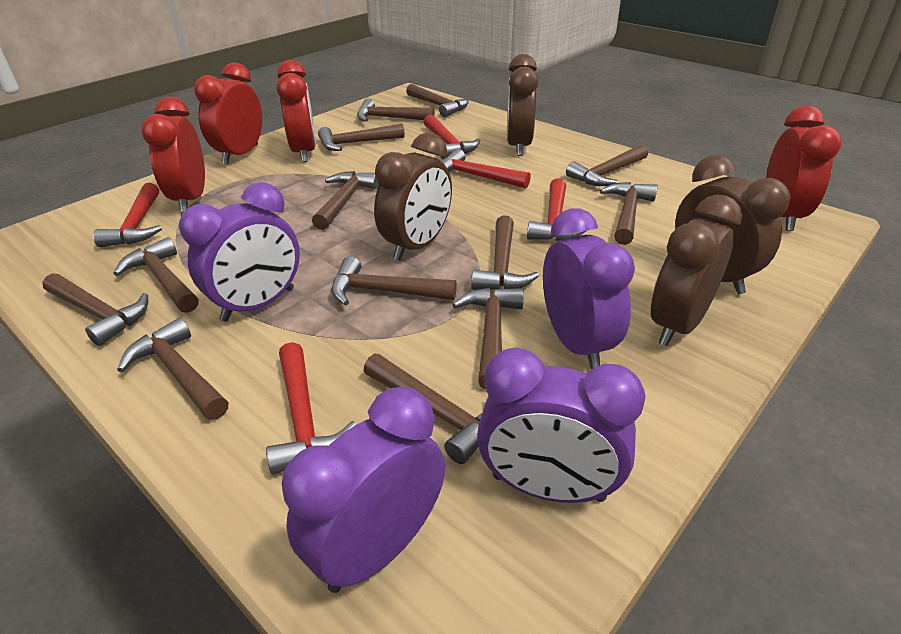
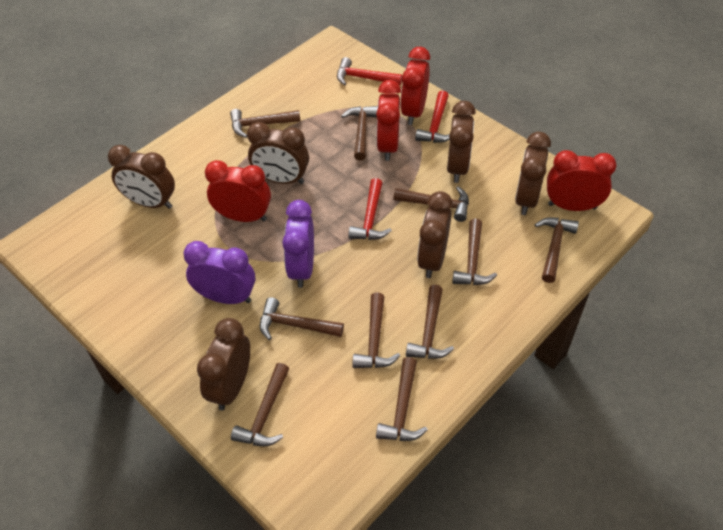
brown clock: 4 -> 6
brown hammer: 13 -> 10
purple clock: 4 -> 2
red hammer: 5 -> 3

